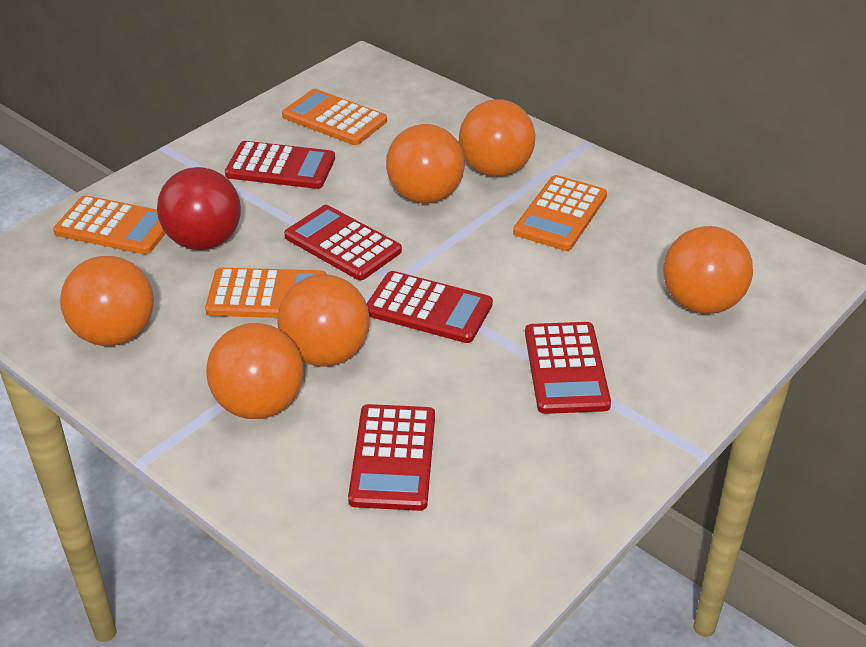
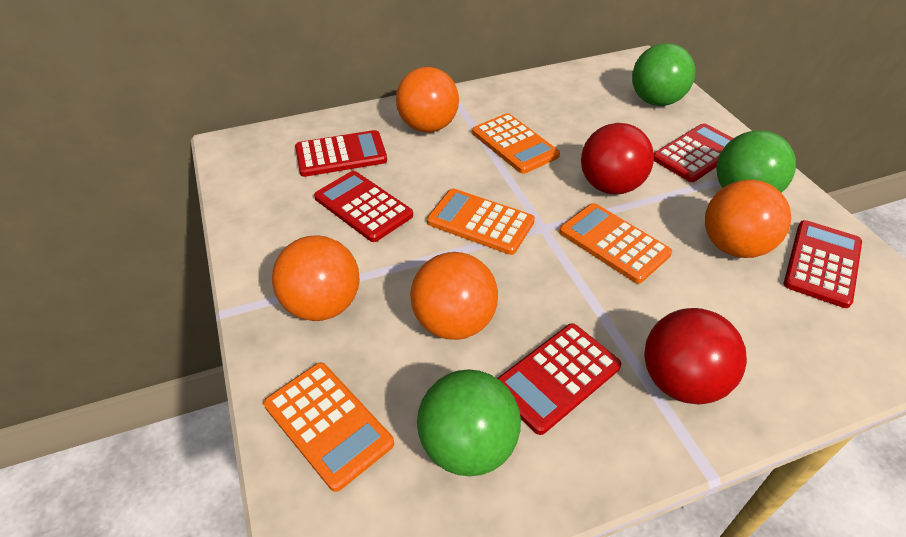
green ball: 0 -> 3
orange ball: 6 -> 4
red ball: 1 -> 2

